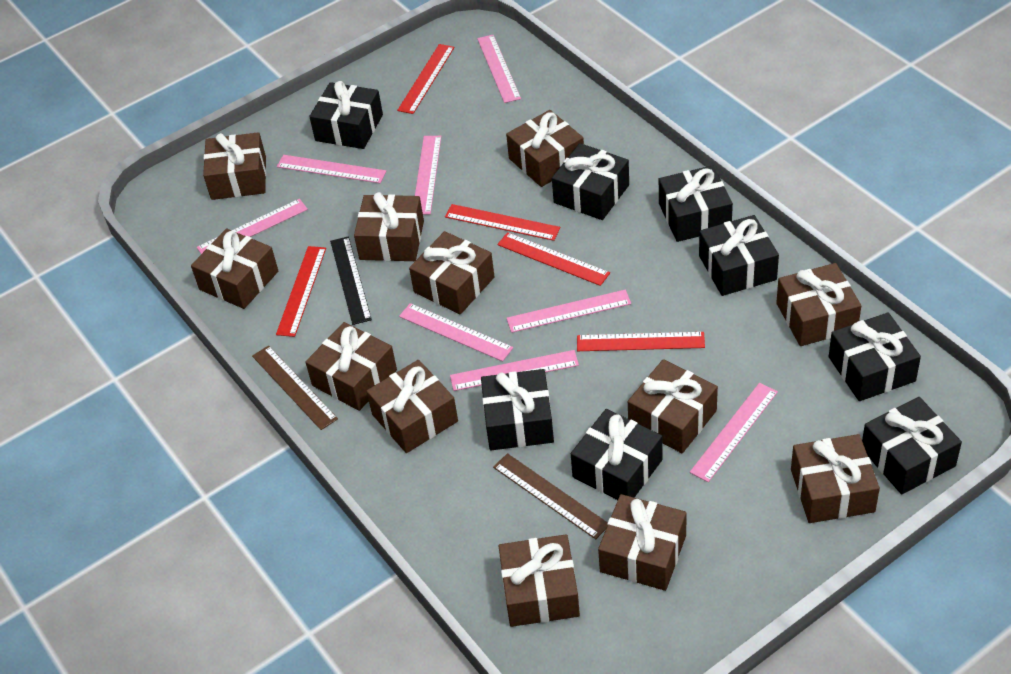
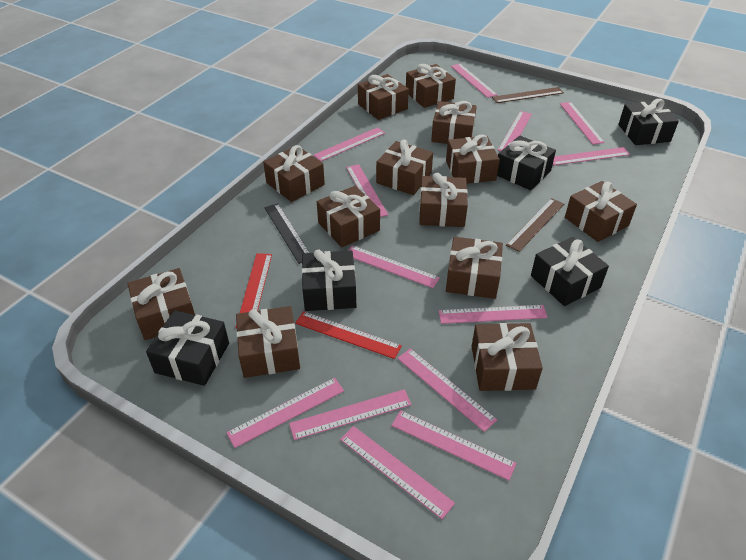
black gift: 8 -> 5
brown gift: 12 -> 13
pink ruler: 8 -> 13
red ruler: 5 -> 2

